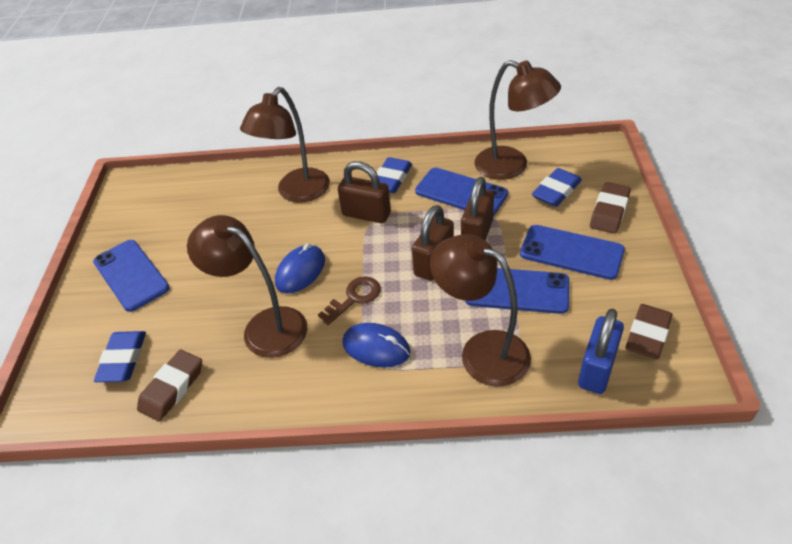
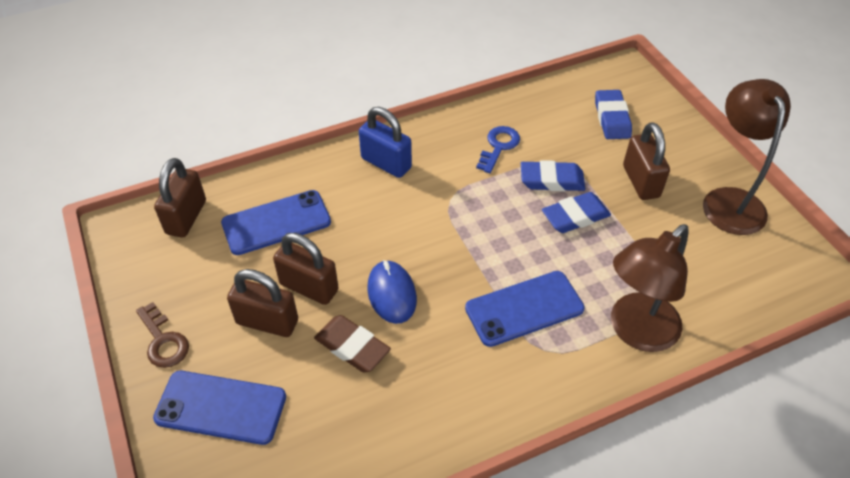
blue key: 0 -> 1
blue mouse: 2 -> 1
blue phone: 4 -> 3
brown eraser: 3 -> 1
brown lamp: 4 -> 2
brown padlock: 3 -> 4

